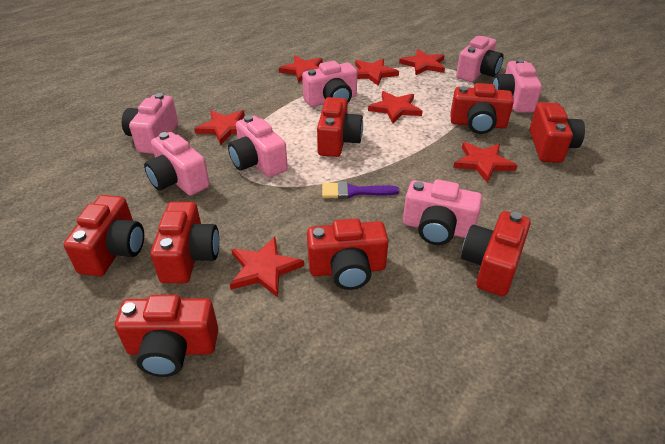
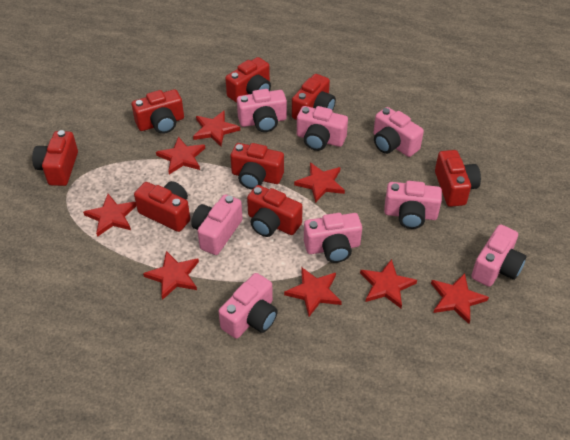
pink camera: 7 -> 8
purple brush: 1 -> 0
red star: 7 -> 8

